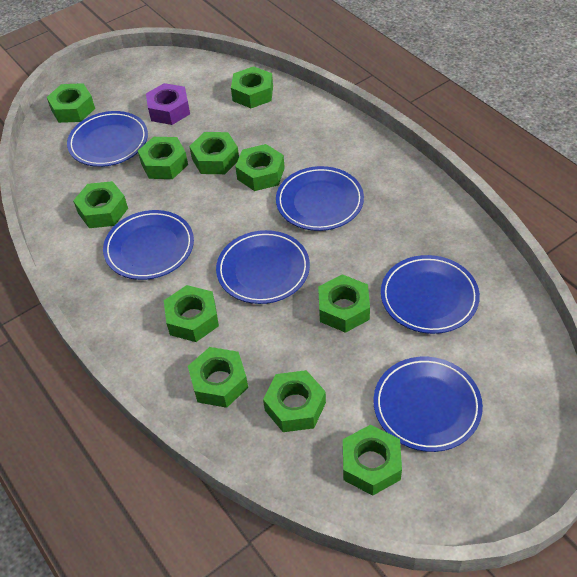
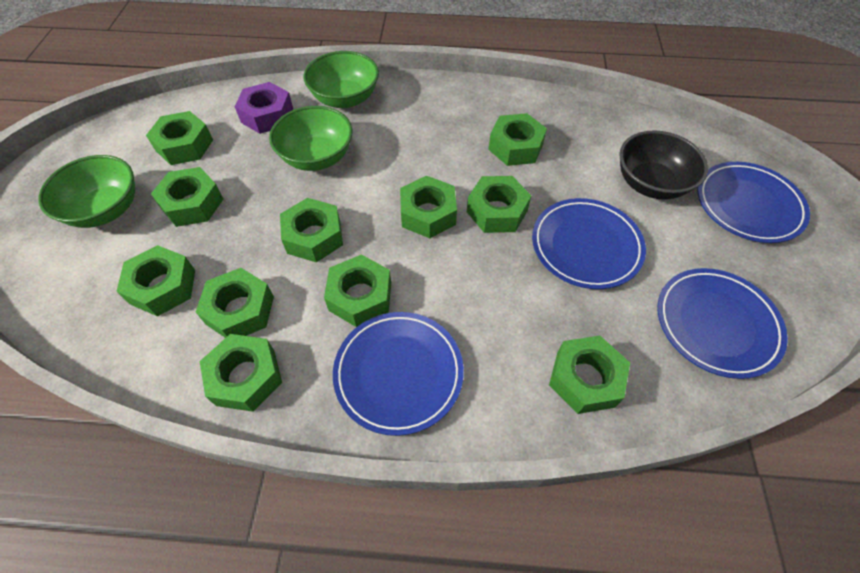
black bowl: 0 -> 1
blue plate: 6 -> 4
green bowl: 0 -> 3

